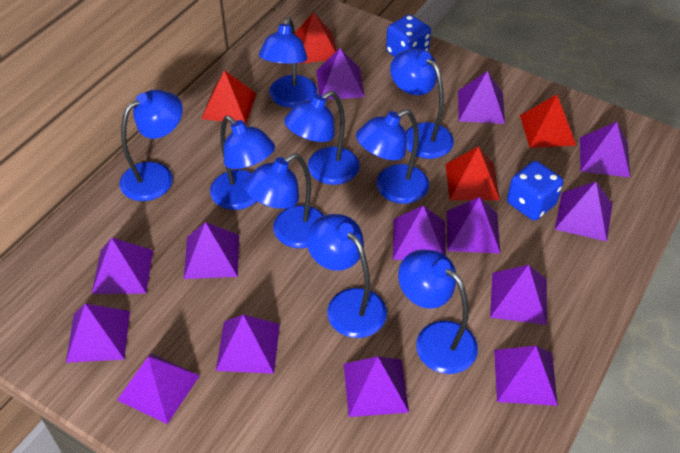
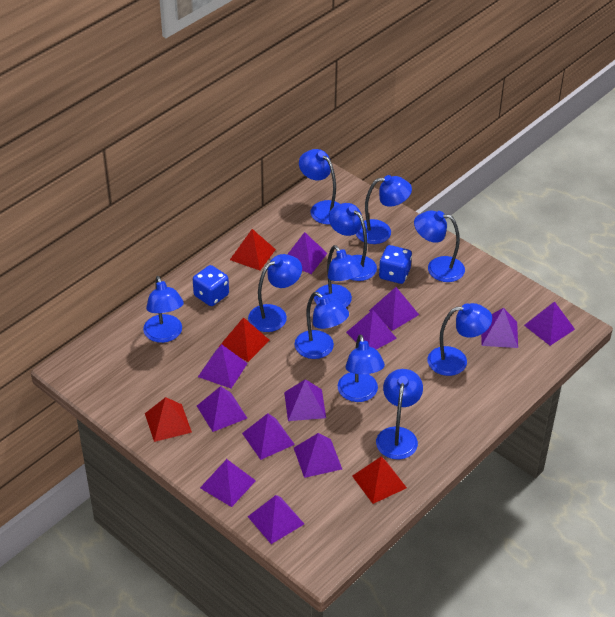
blue lamp: 9 -> 11
purple pyramid: 14 -> 12

